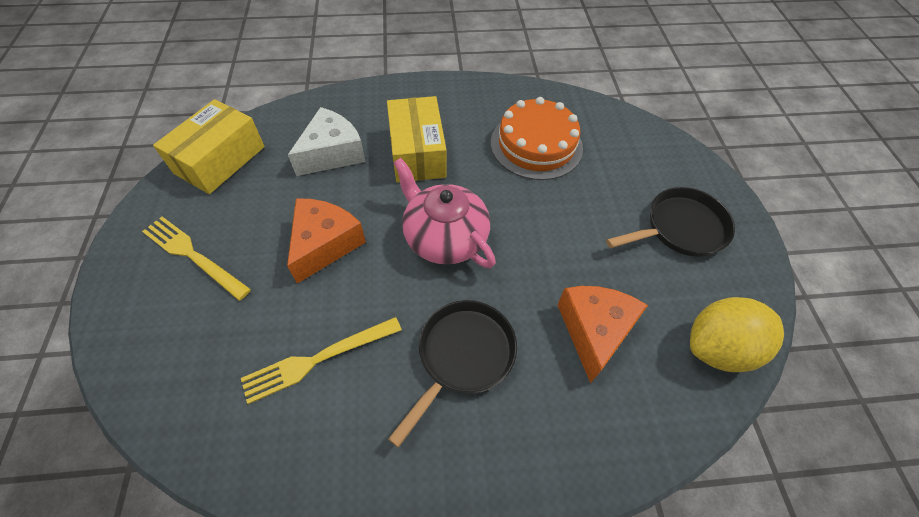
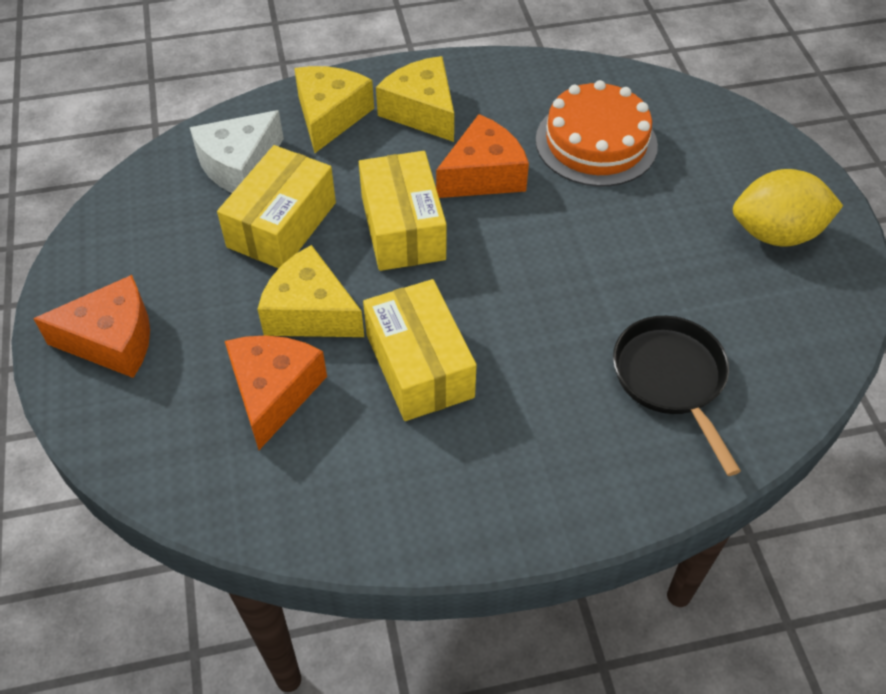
black pan: 2 -> 1
orange cheese: 2 -> 3
pink teapot: 1 -> 0
yellow box: 2 -> 3
yellow cheese: 0 -> 3
yellow fork: 2 -> 0

